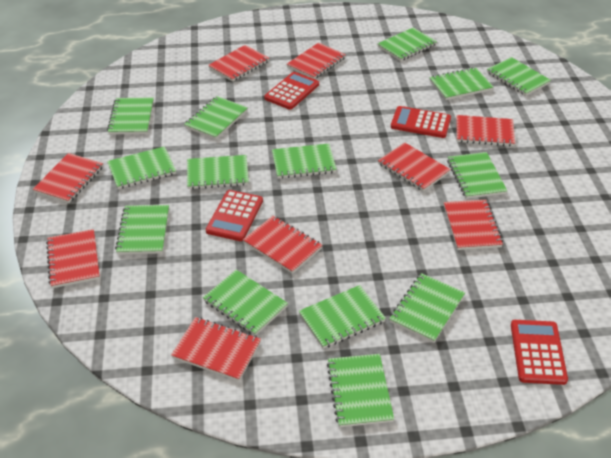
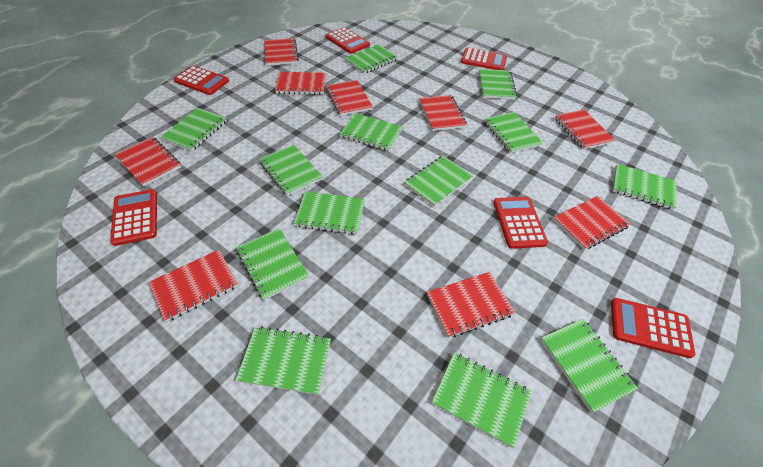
green notebook: 14 -> 13
red calculator: 4 -> 6

